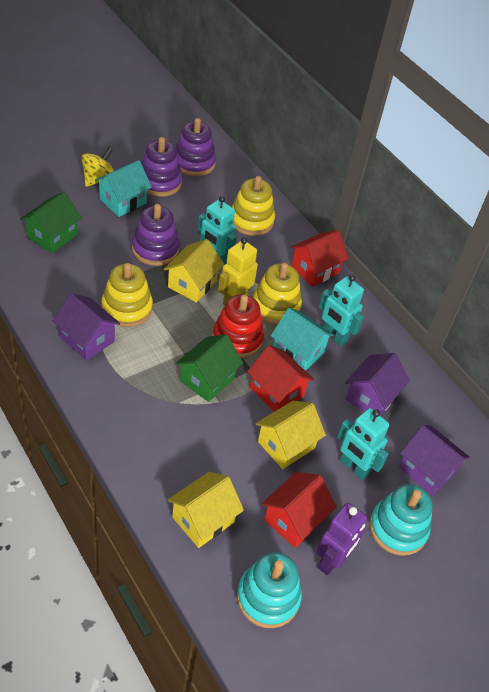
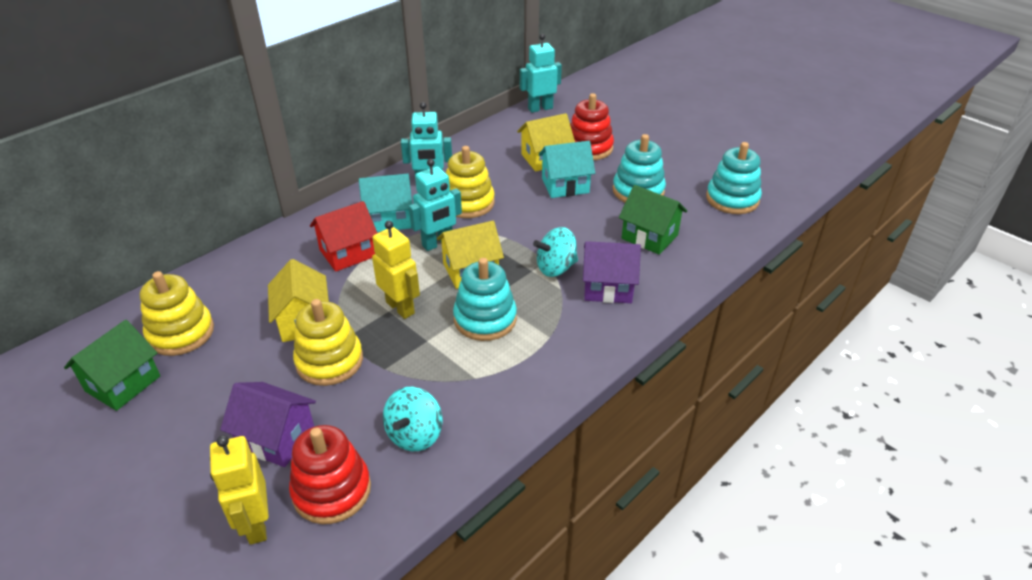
purple house: 3 -> 2
purple robot: 1 -> 0
purple stacking toy: 3 -> 0
red house: 3 -> 1
red stacking toy: 1 -> 2
turquoise spinning top: 0 -> 2
turquoise stacking toy: 2 -> 3
yellow robot: 1 -> 2
yellow spinning top: 1 -> 0

